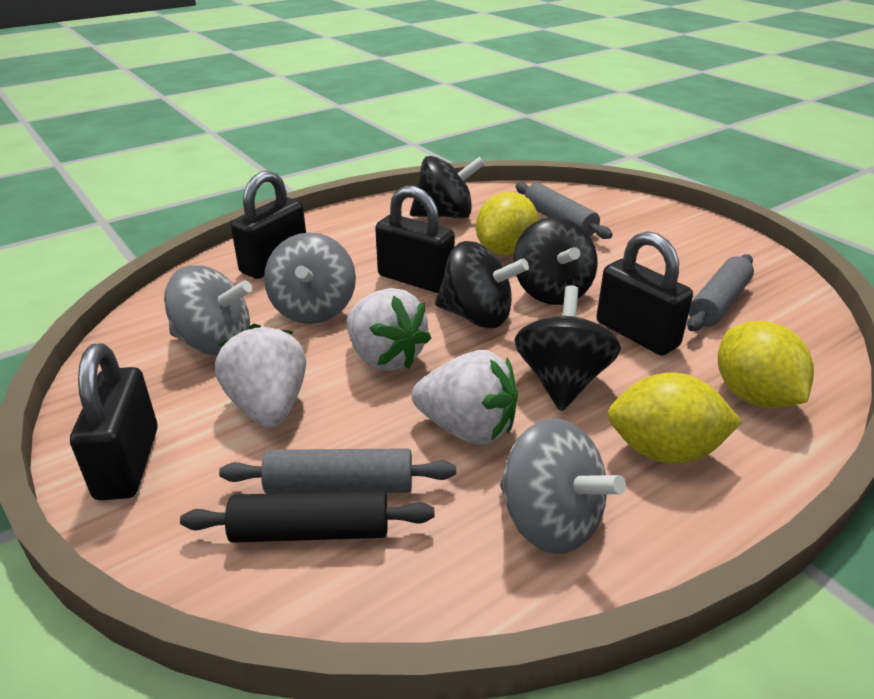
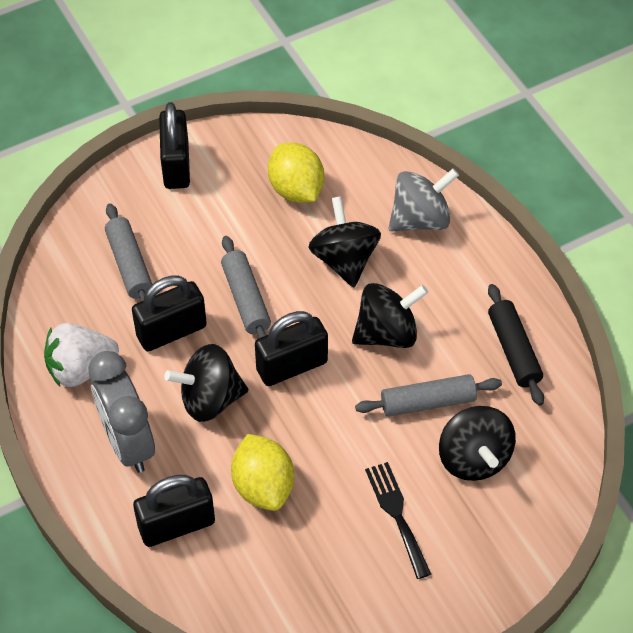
black fork: 0 -> 1
grey clock: 0 -> 1
grey spinning top: 3 -> 1
white strawberry: 3 -> 1
yellow lemon: 3 -> 2

